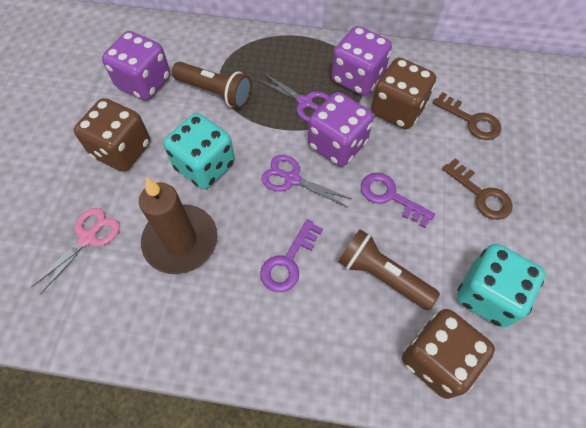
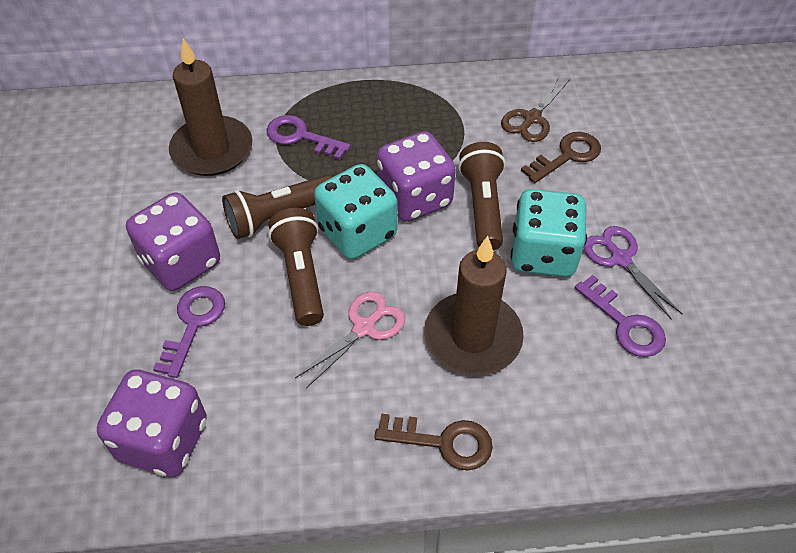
brown candle: 1 -> 2
brown dice: 3 -> 0
brown flashlight: 2 -> 3
brown scissors: 0 -> 1
purple key: 2 -> 3
purple scissors: 2 -> 1

